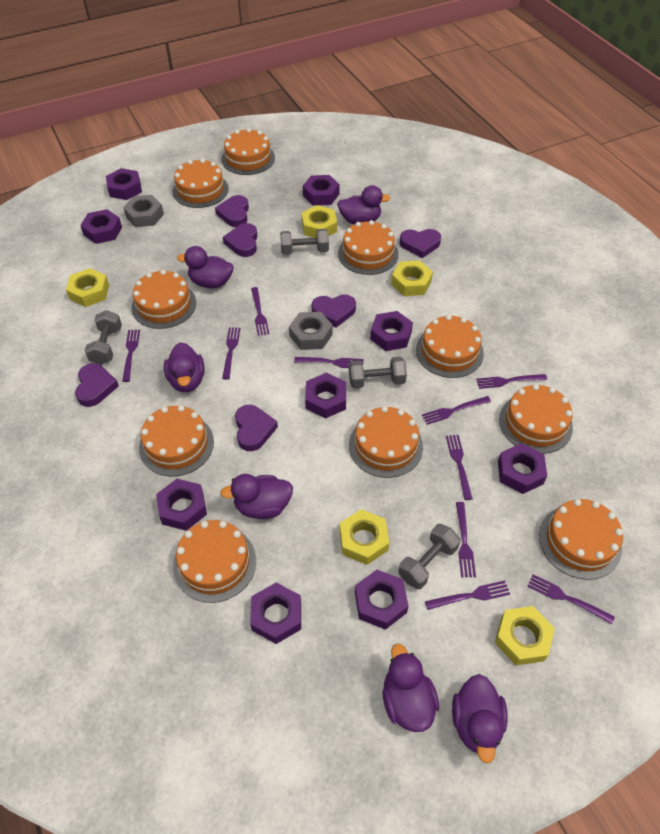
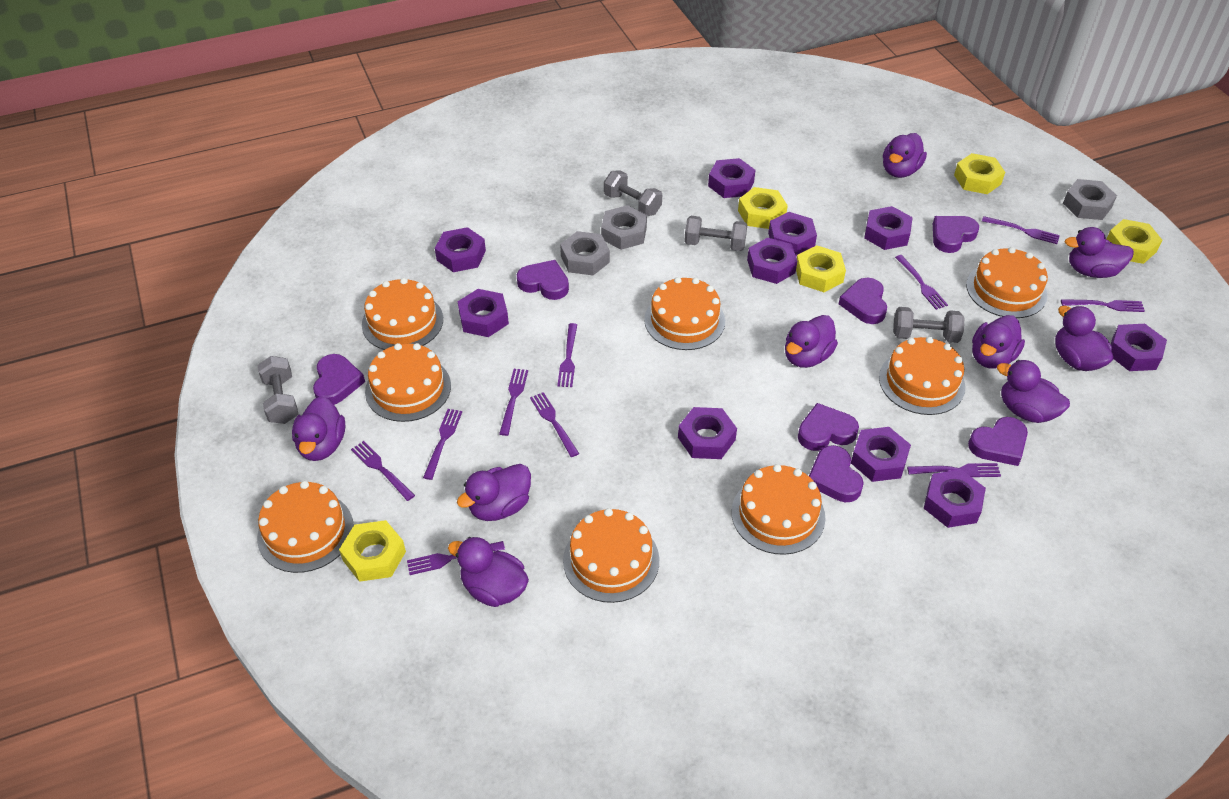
grey nut: 2 -> 3
orange cake: 10 -> 8
purple duck: 6 -> 9
purple heart: 6 -> 7
purple nut: 9 -> 10

